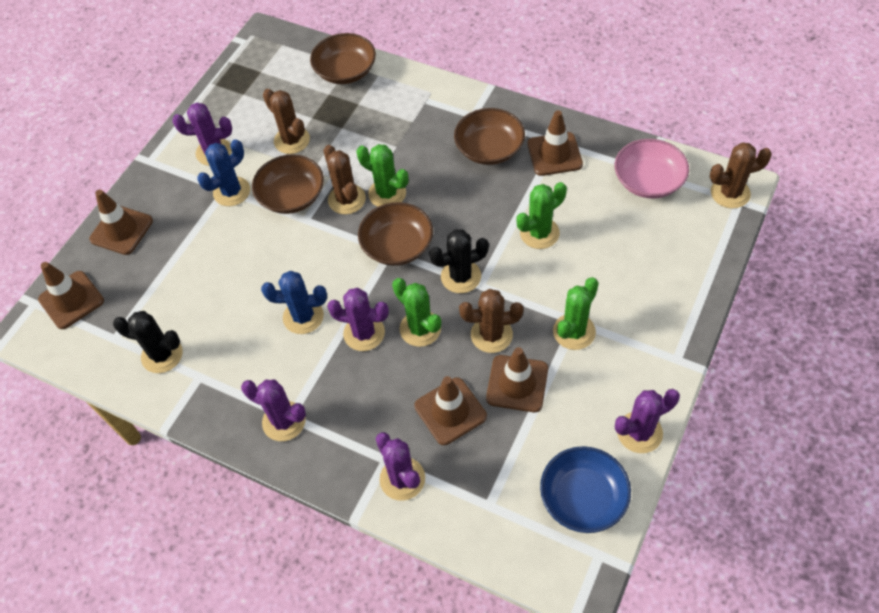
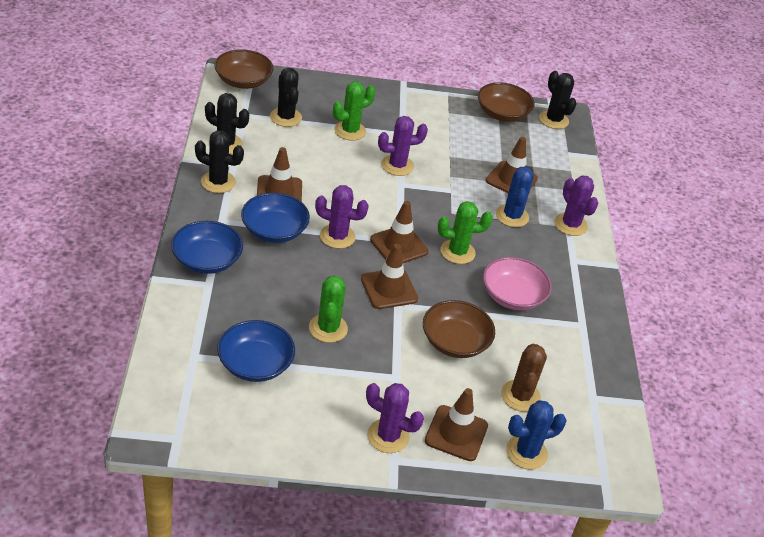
black cactus: 2 -> 4
blue bowl: 1 -> 3
brown bowl: 4 -> 3
brown cactus: 4 -> 1
green cactus: 4 -> 3
purple cactus: 5 -> 4

